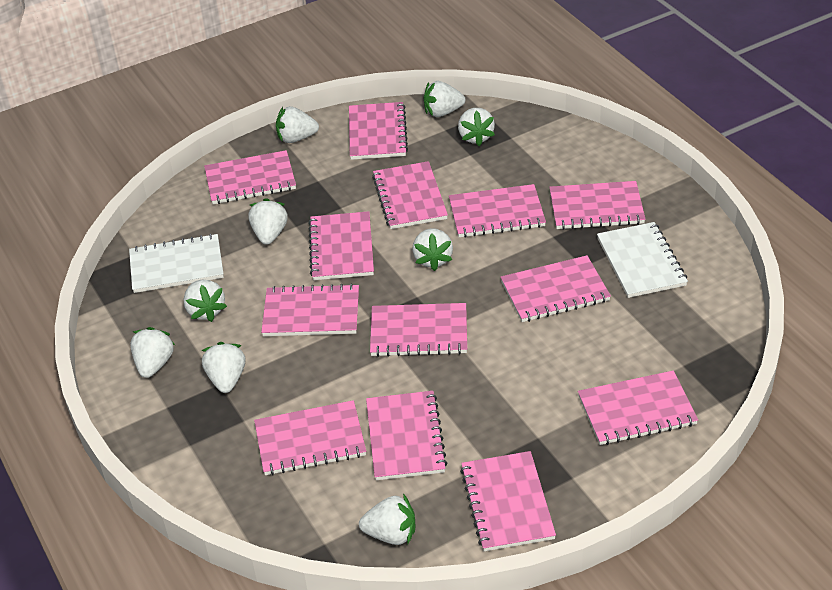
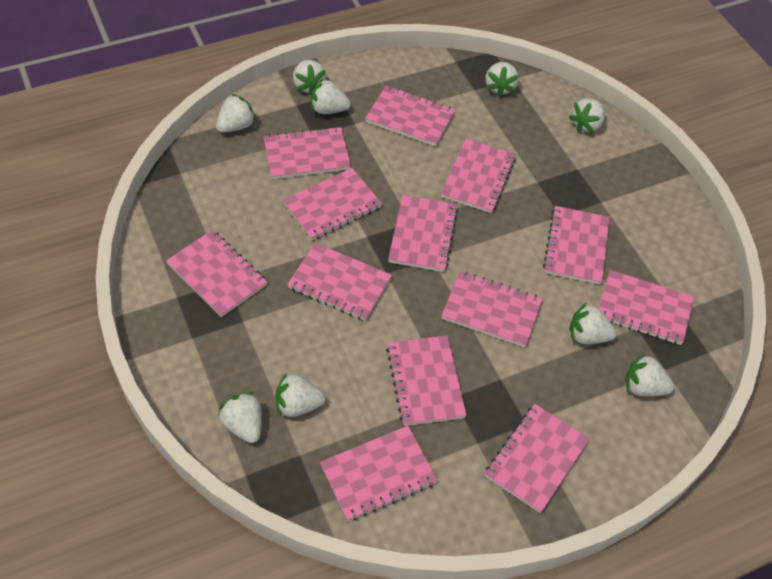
white notebook: 2 -> 0

